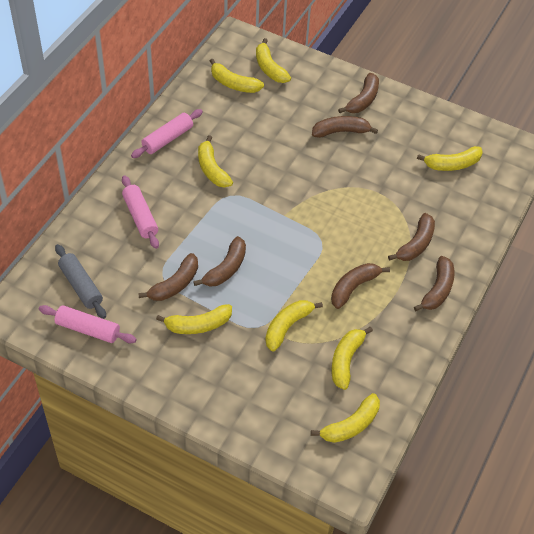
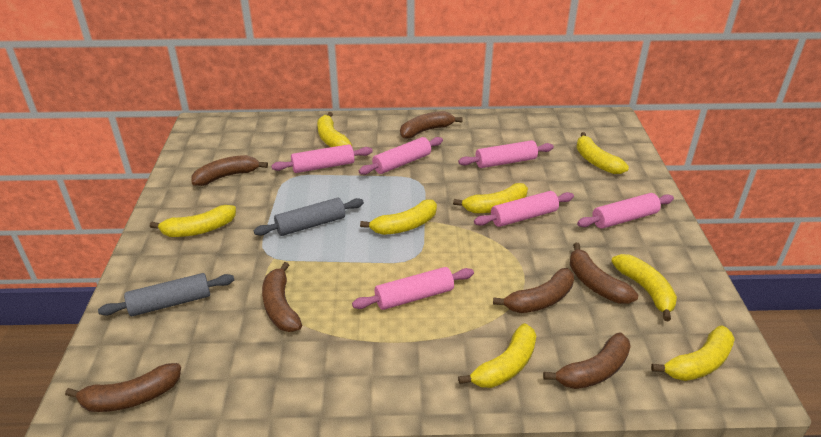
grey rolling pin: 1 -> 2
pink rolling pin: 3 -> 6

